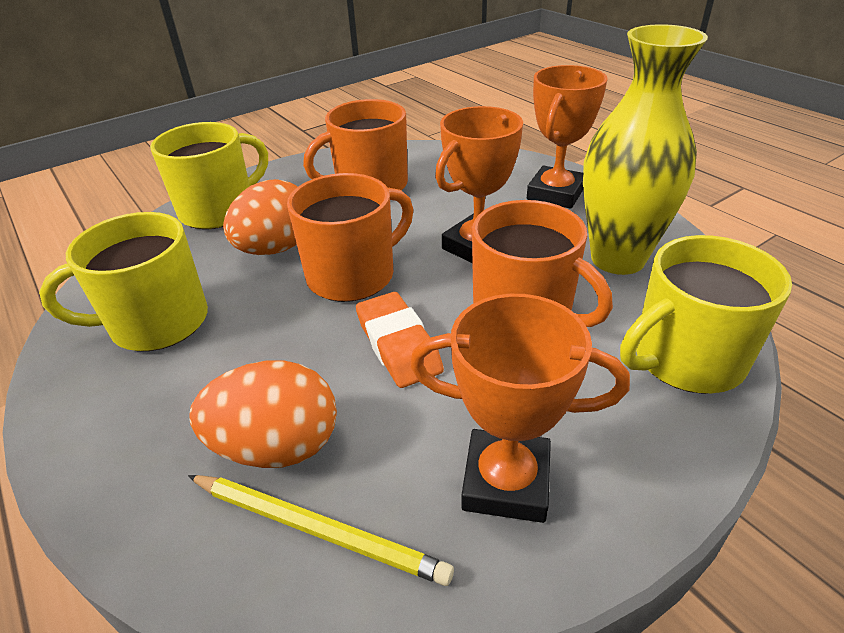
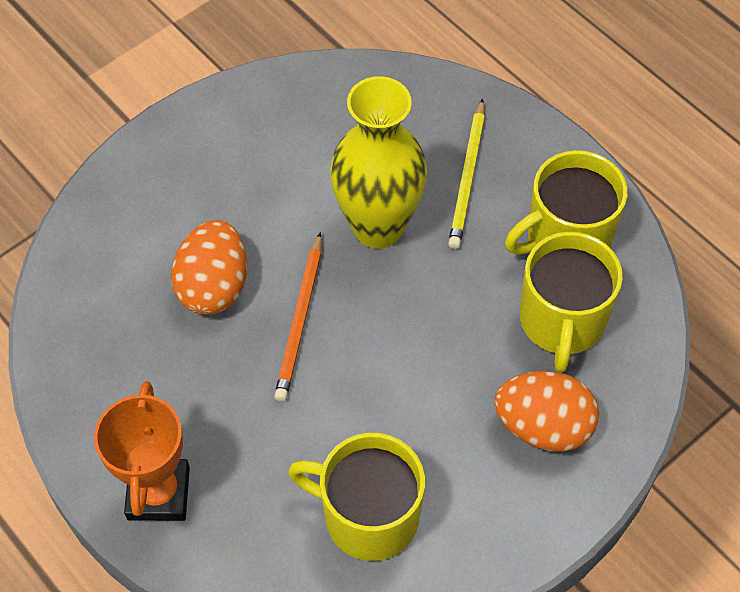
orange eraser: 1 -> 0
orange mug: 3 -> 0
orange pencil: 0 -> 1
orange trophy: 3 -> 1

